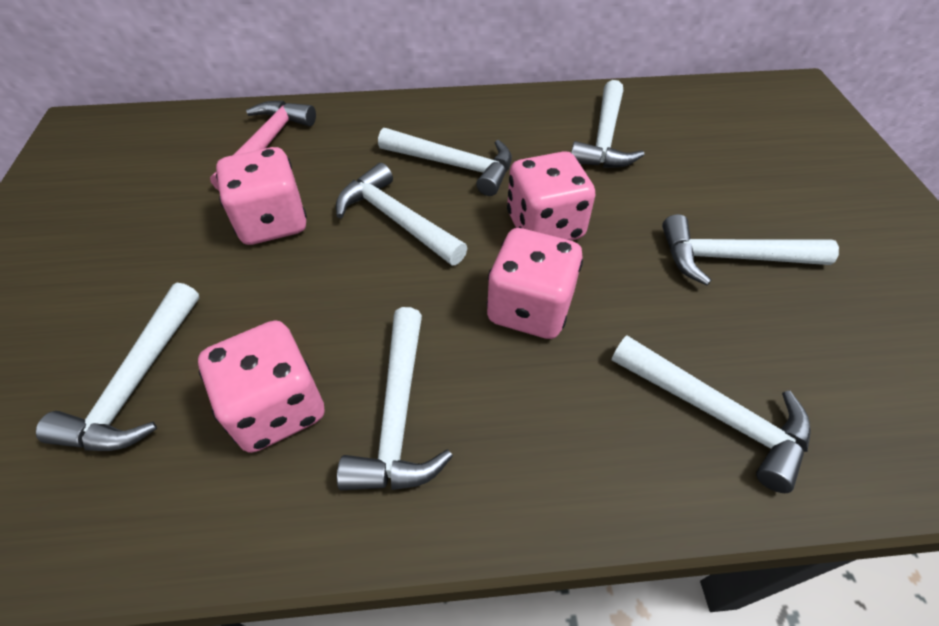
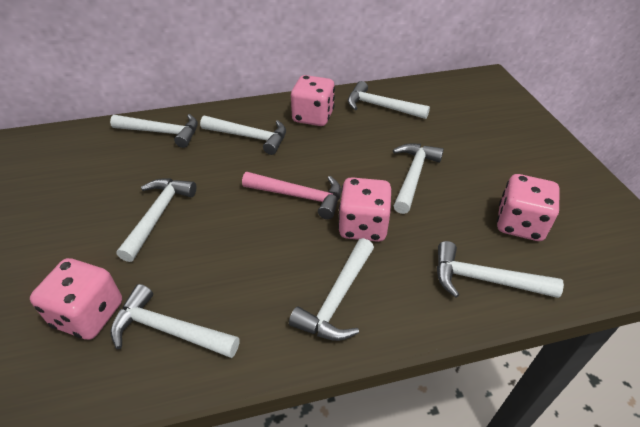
white hammer: 7 -> 8

